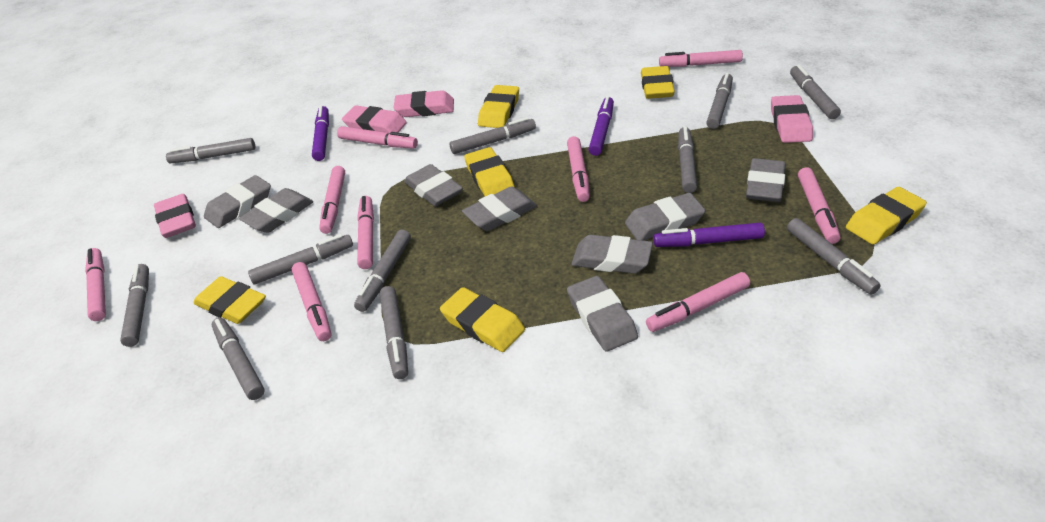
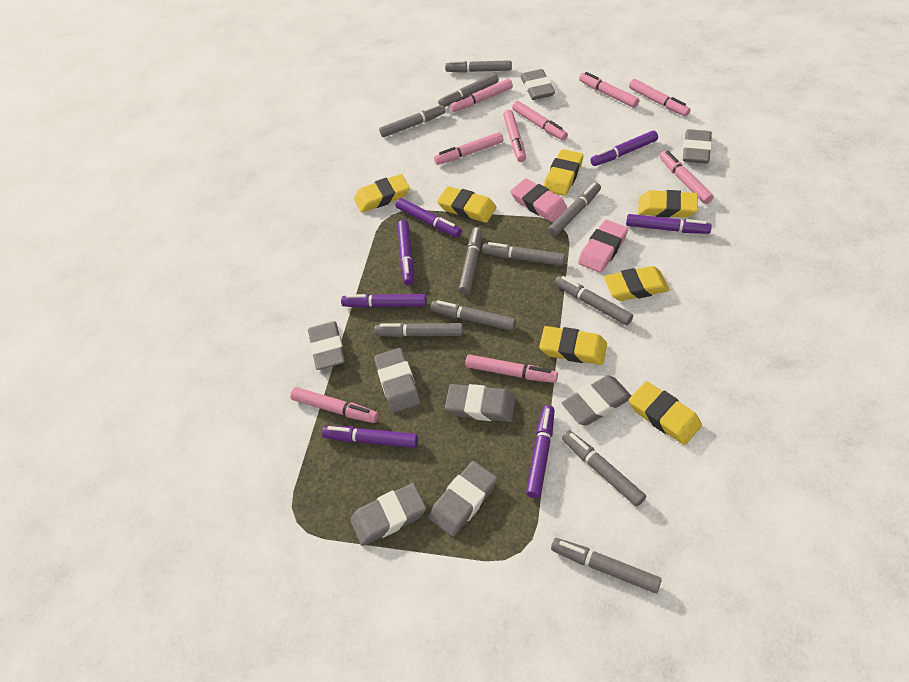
pink eraser: 4 -> 2
purple marker: 3 -> 7
yellow eraser: 6 -> 7

